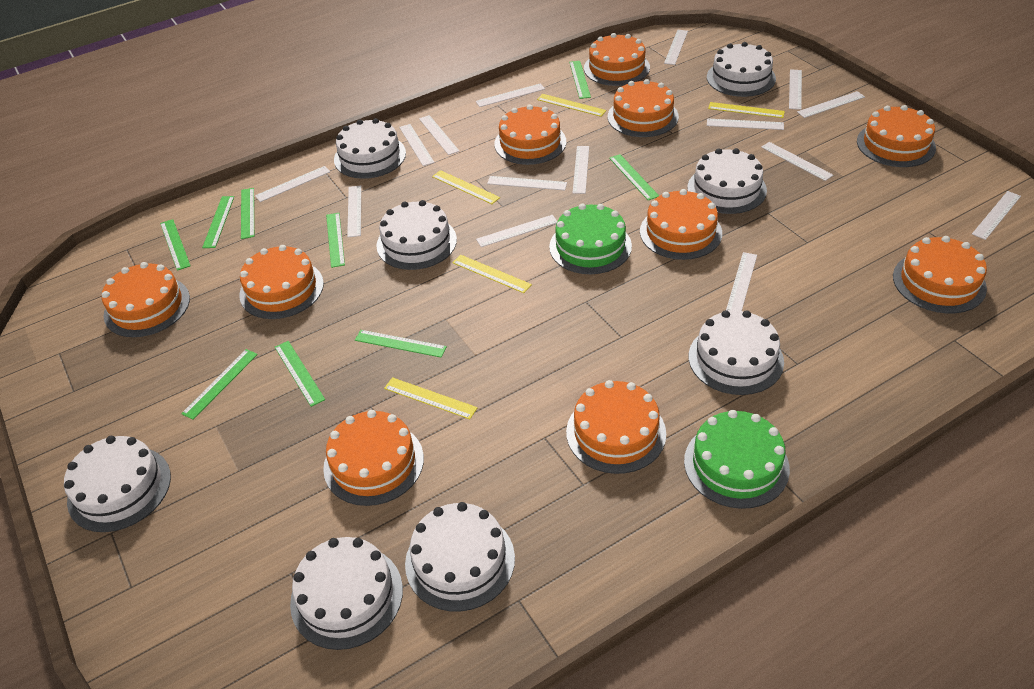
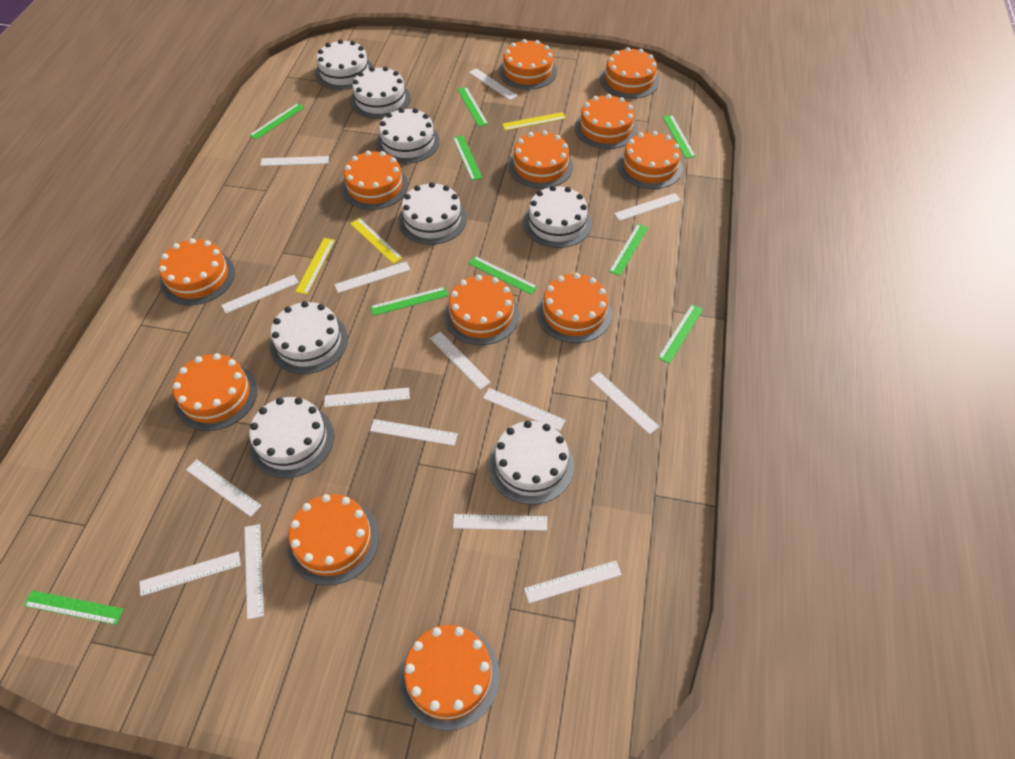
green cake: 2 -> 0
orange cake: 10 -> 12
yellow ruler: 5 -> 3

